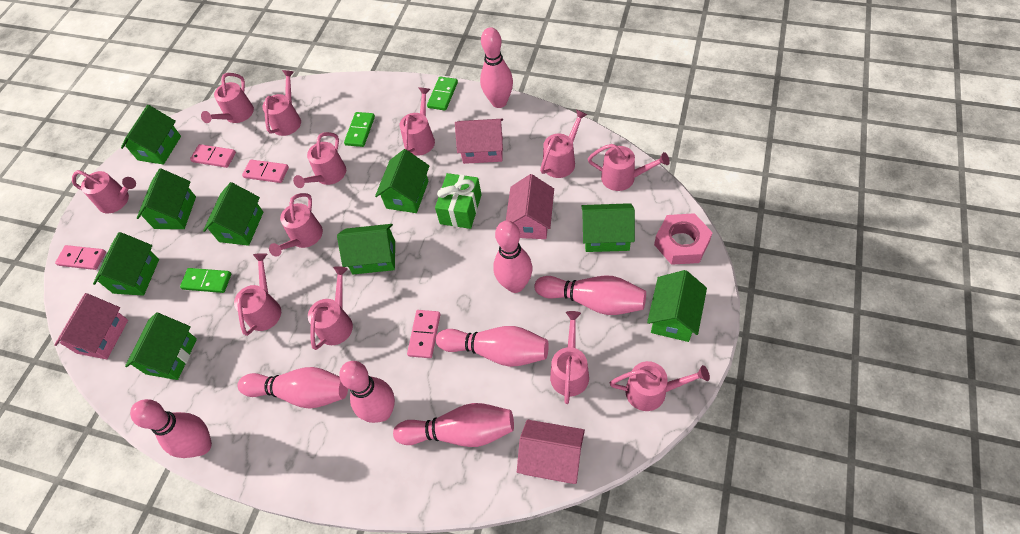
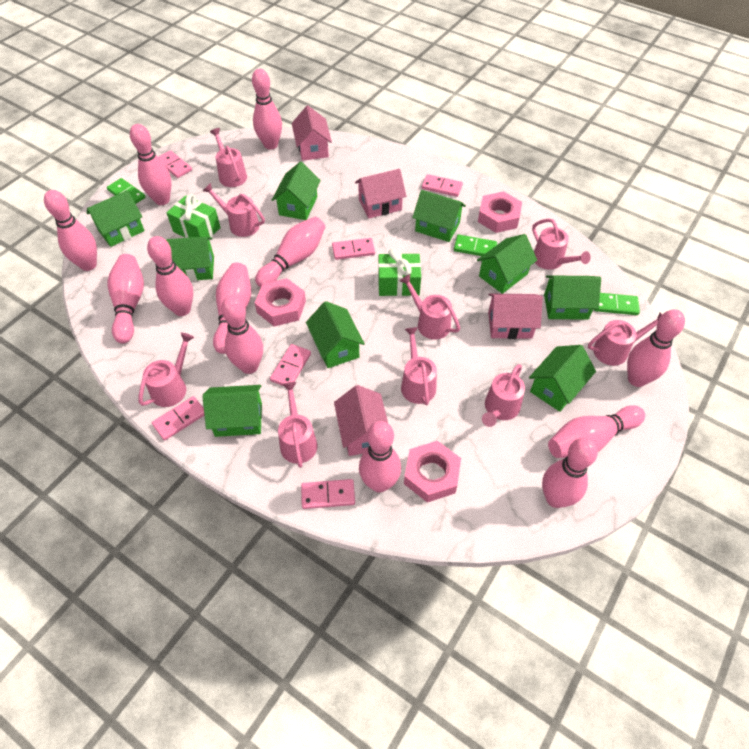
green gift: 1 -> 2
pink bowling pin: 8 -> 12
pink domino: 4 -> 6
pink nut: 1 -> 3
pink watering can: 12 -> 9

